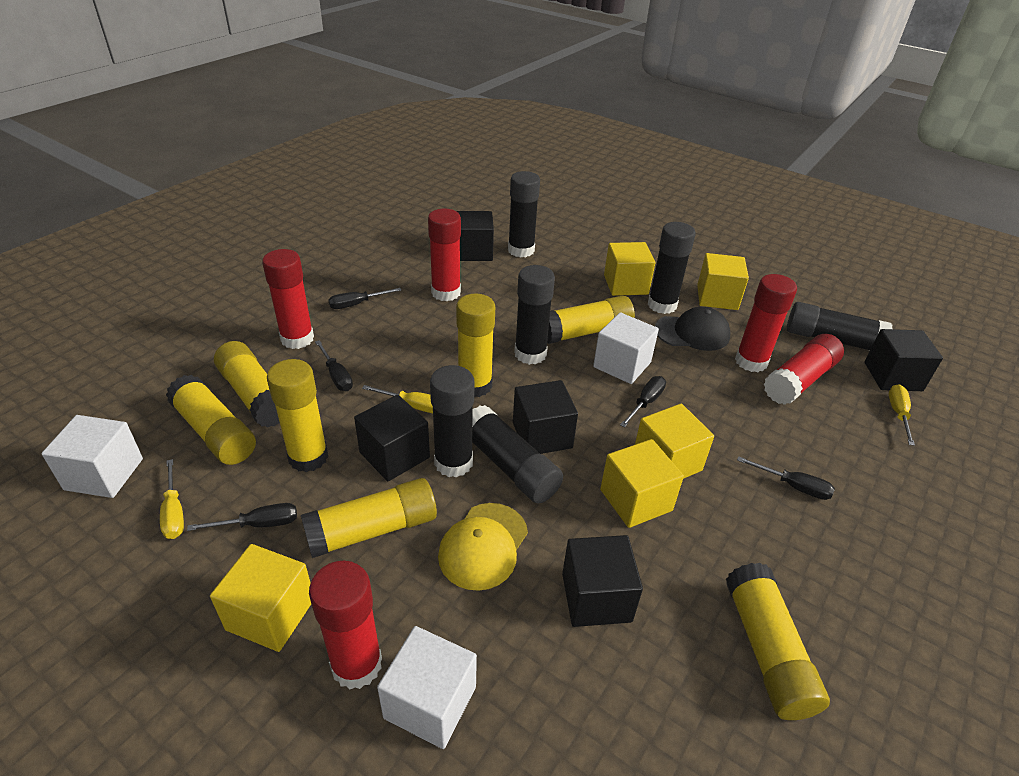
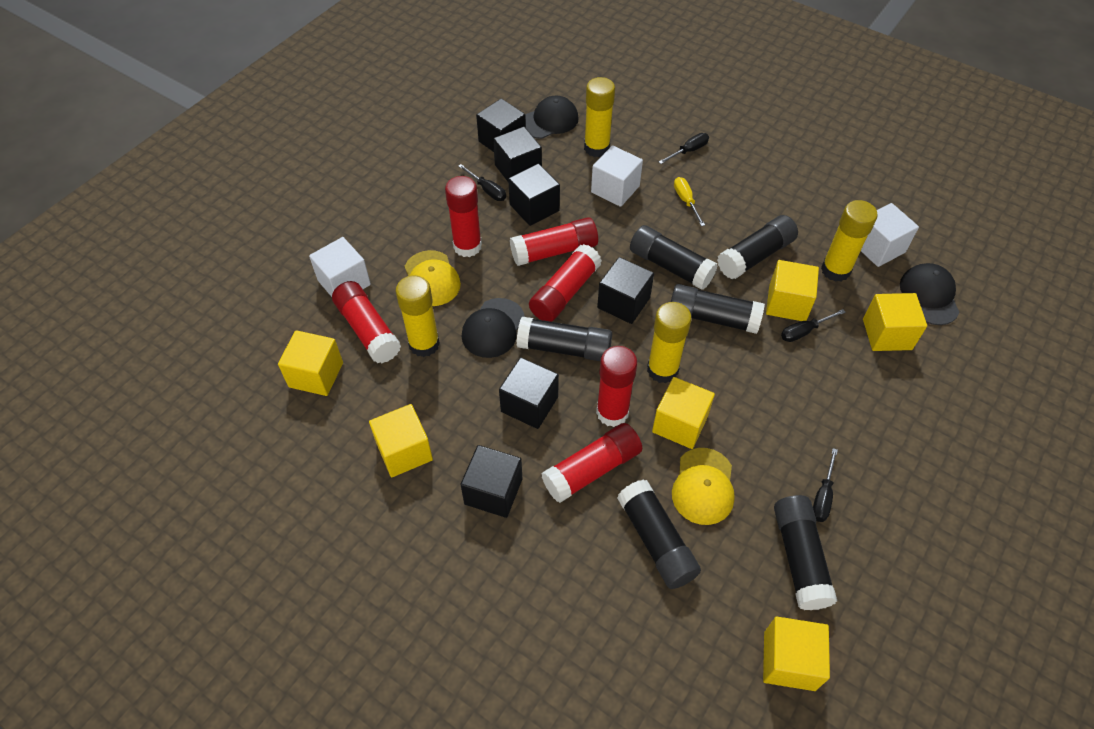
black cap: 1 -> 3
black cube: 5 -> 6
black screwdriver: 5 -> 4
red glue stick: 5 -> 6
yellow cap: 1 -> 2
yellow cube: 5 -> 6
yellow glue stick: 7 -> 4
yellow screwdriver: 3 -> 1

